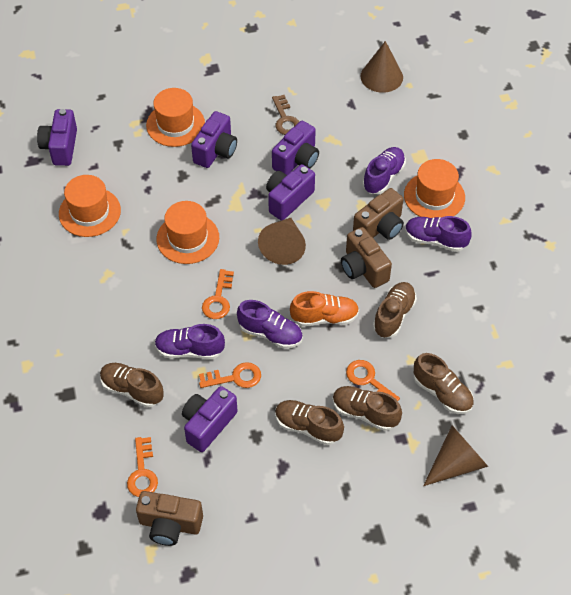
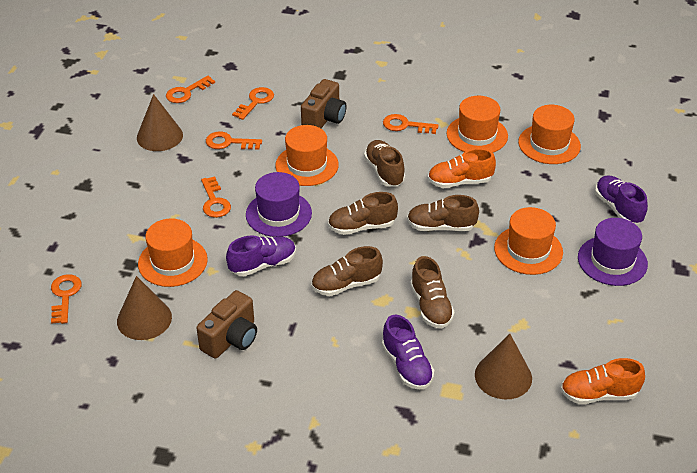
brown camera: 3 -> 2
brown key: 1 -> 0
orange hat: 4 -> 5
orange key: 4 -> 6
orange shoe: 1 -> 2
purple camera: 5 -> 0
purple hat: 0 -> 2
purple shoe: 4 -> 3

